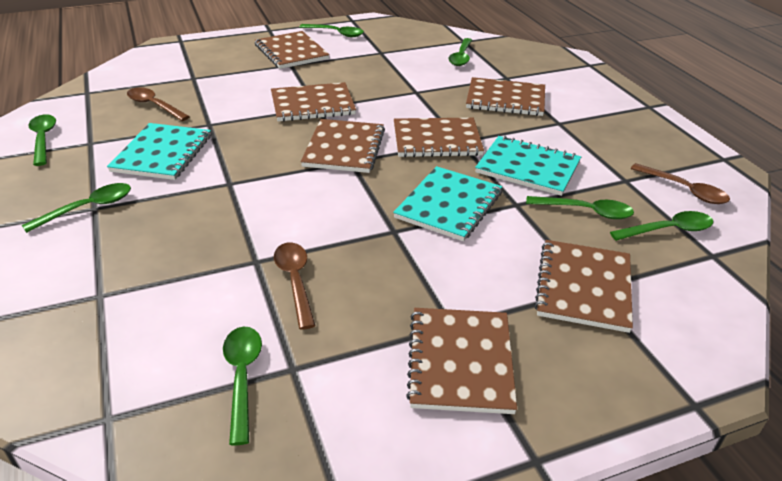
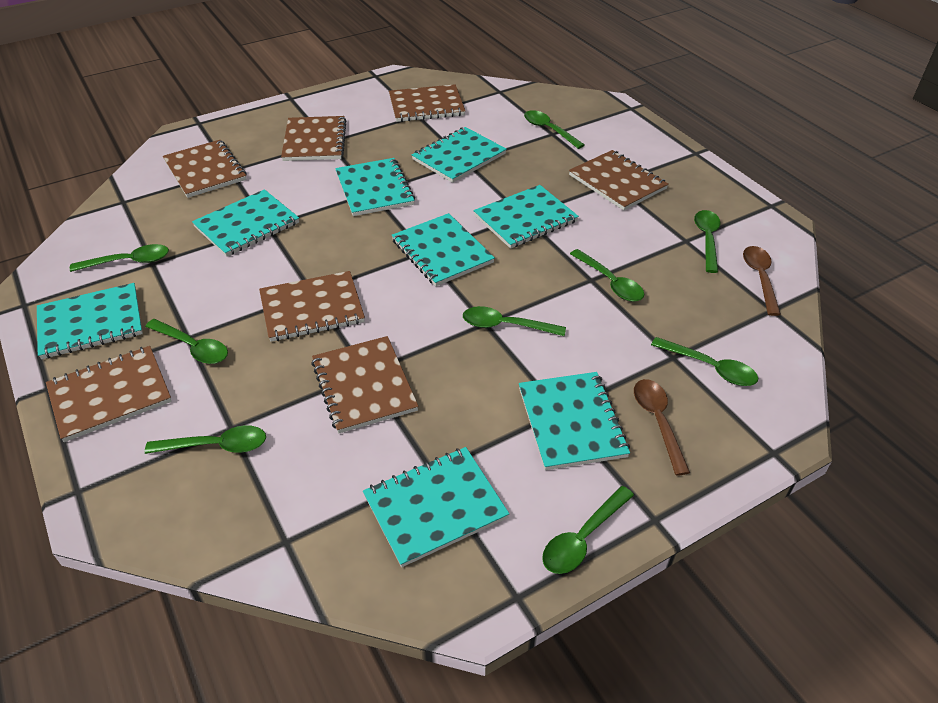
brown spoon: 3 -> 2
green spoon: 7 -> 9
turquoise notebook: 3 -> 8

